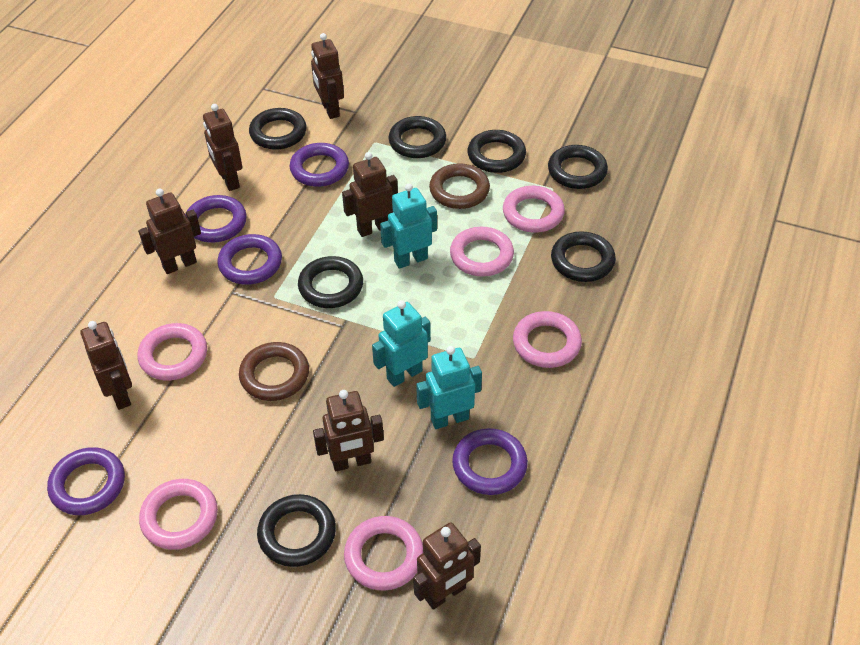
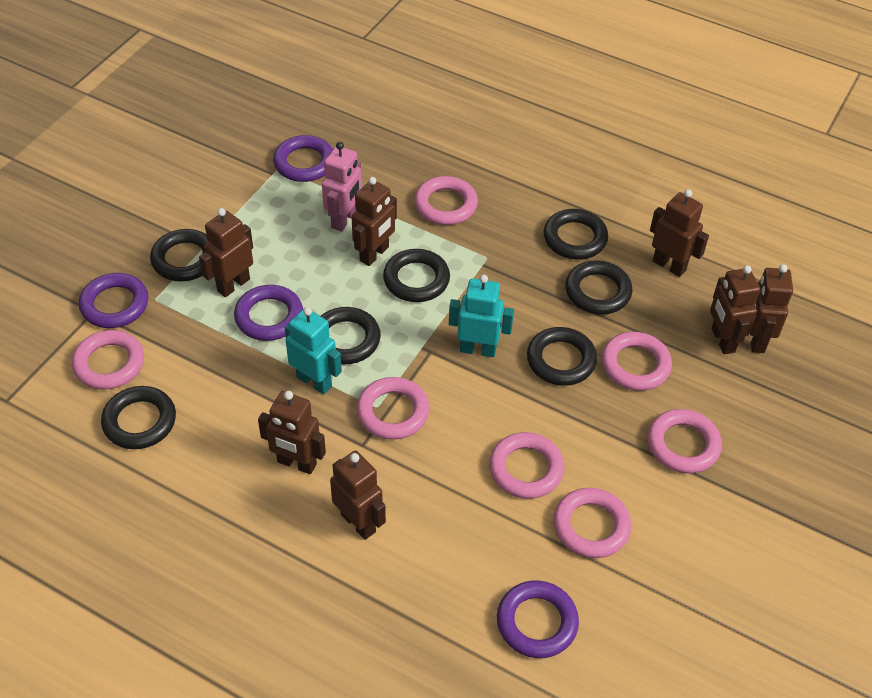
brown ring: 2 -> 0
pink ring: 6 -> 7
pink robot: 0 -> 1
purple ring: 5 -> 4
turquoise robot: 3 -> 2

